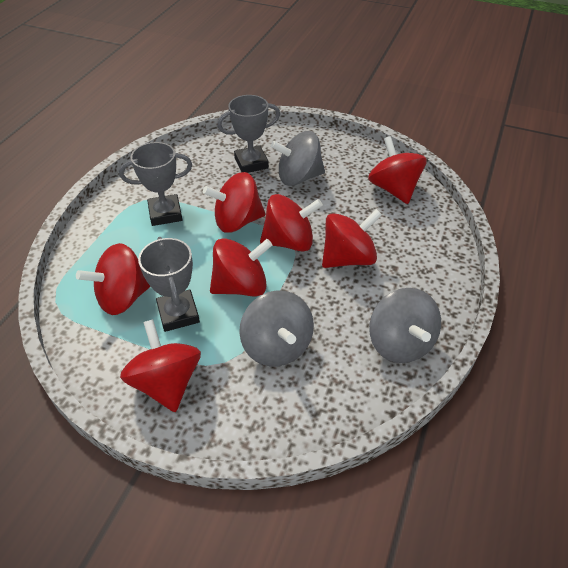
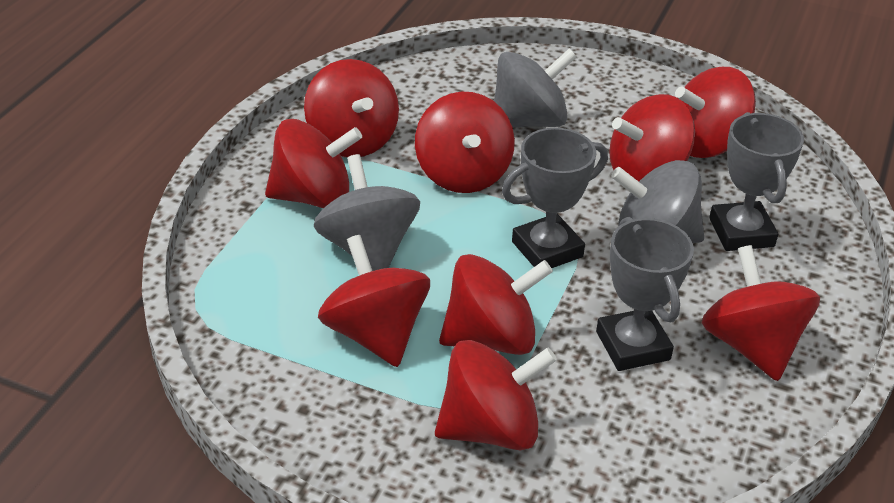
red spinning top: 7 -> 9

